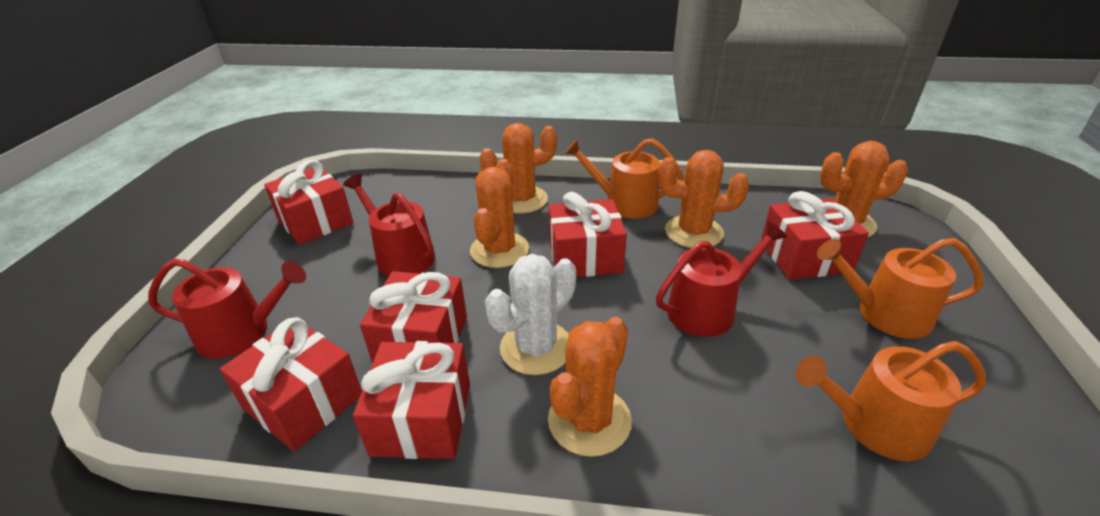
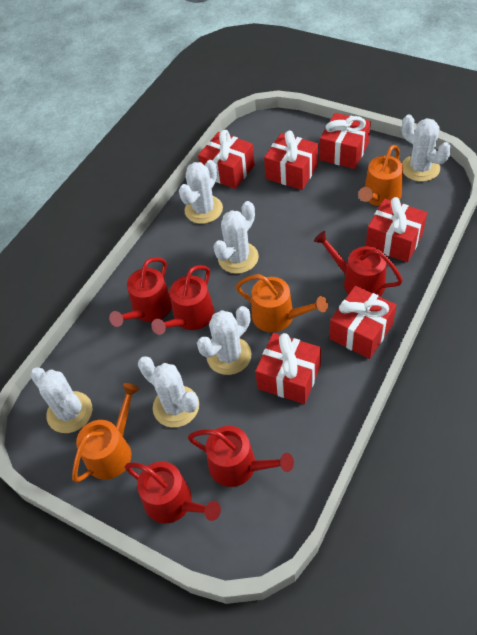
orange cactus: 5 -> 0
red watering can: 3 -> 5
white cactus: 1 -> 6

